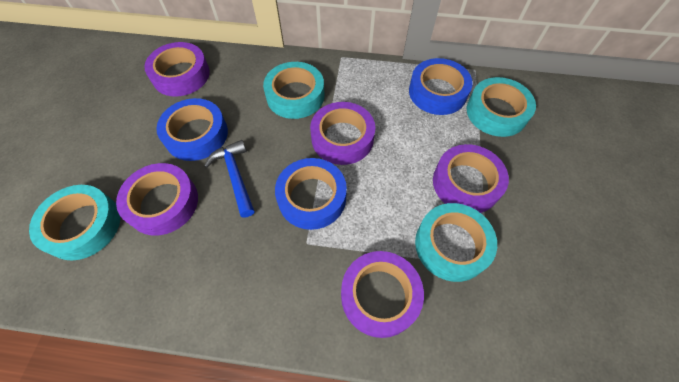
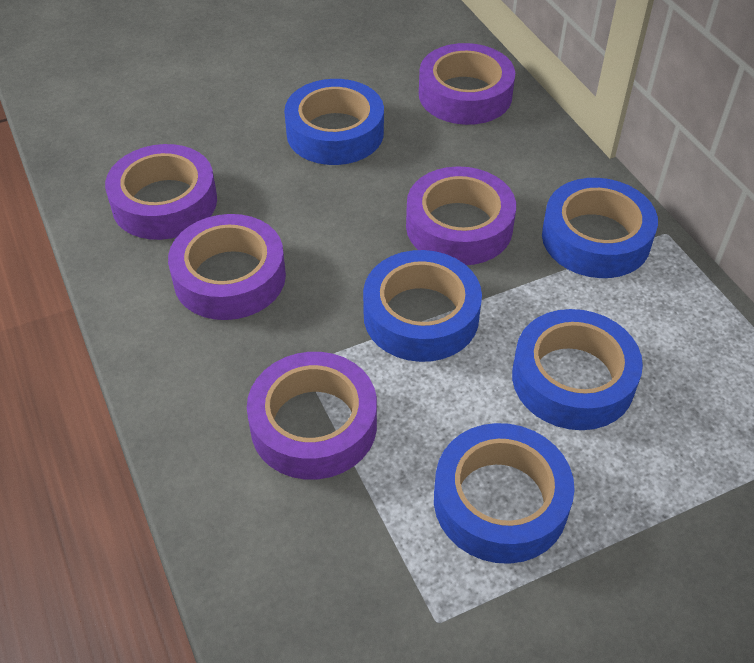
blue hammer: 1 -> 0
blue tape: 3 -> 5
turquoise tape: 4 -> 0

